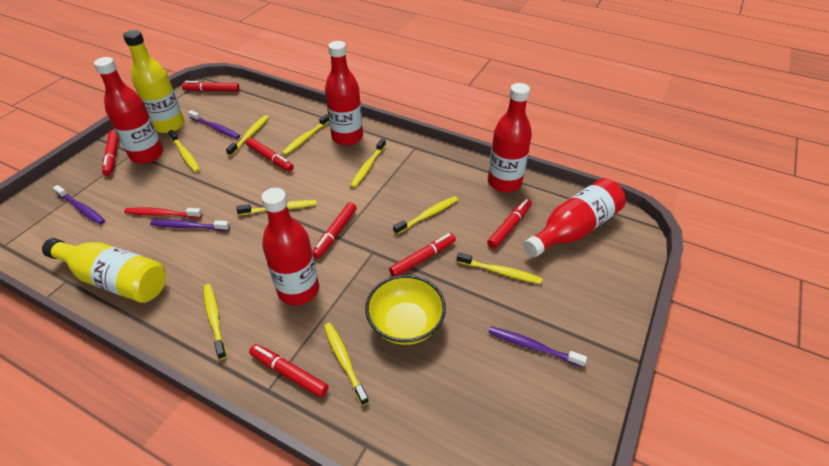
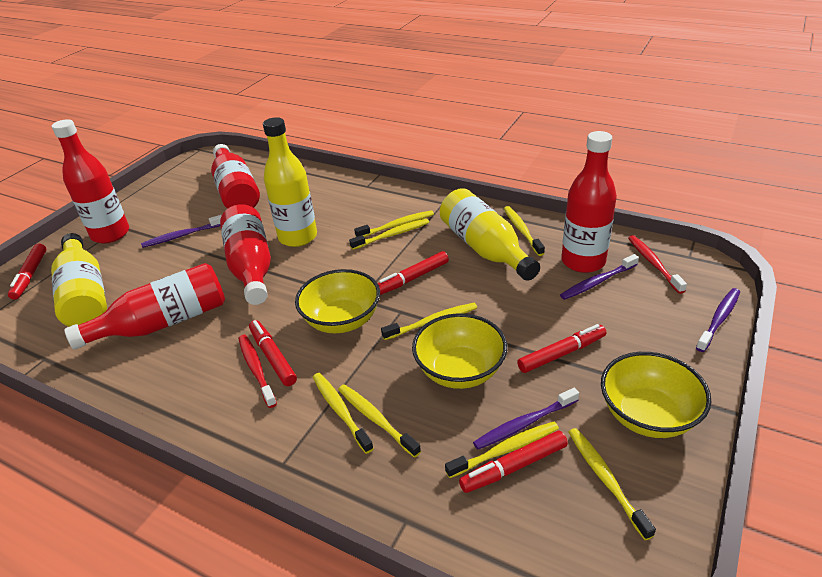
red marker: 7 -> 5
red toothbrush: 1 -> 2
yellow bottle: 2 -> 3
yellow bowl: 1 -> 3
yellow toothbrush: 9 -> 8

